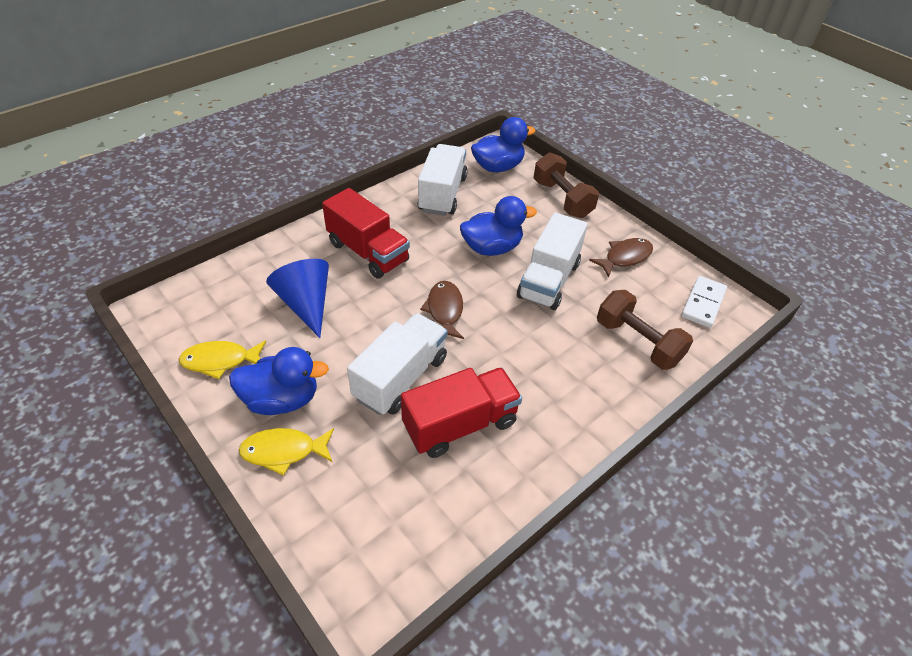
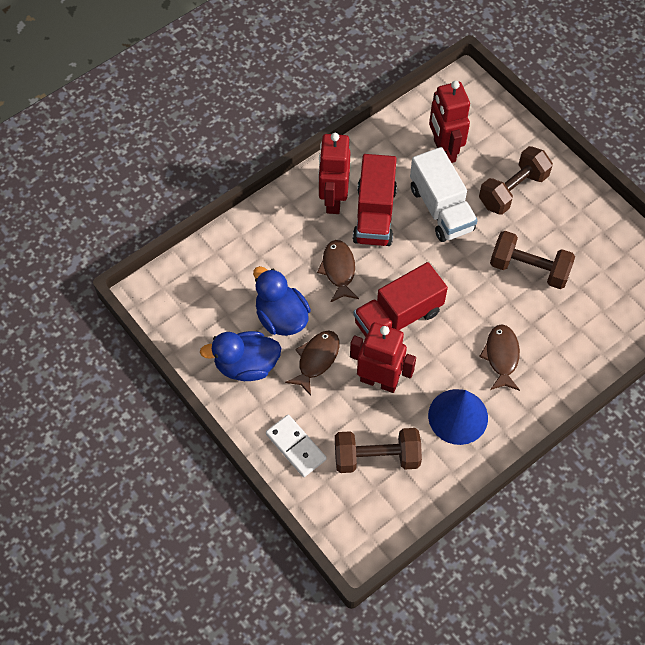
blue duck: 3 -> 2
brown dumbbell: 2 -> 3
brown fish: 2 -> 3
red robot: 0 -> 3
white truck: 3 -> 1
yellow fish: 2 -> 0

